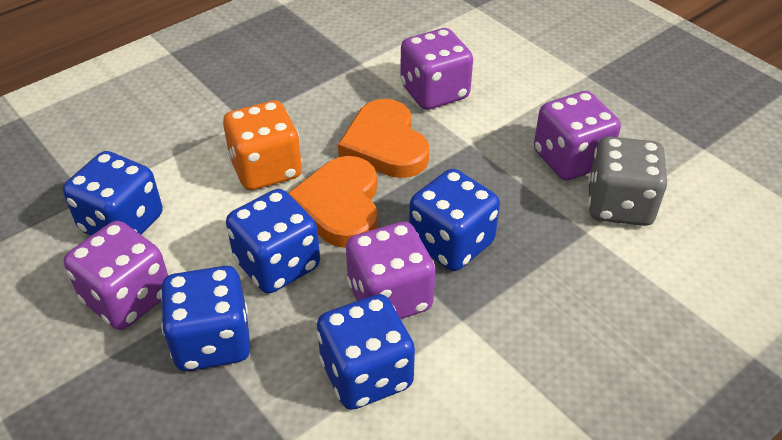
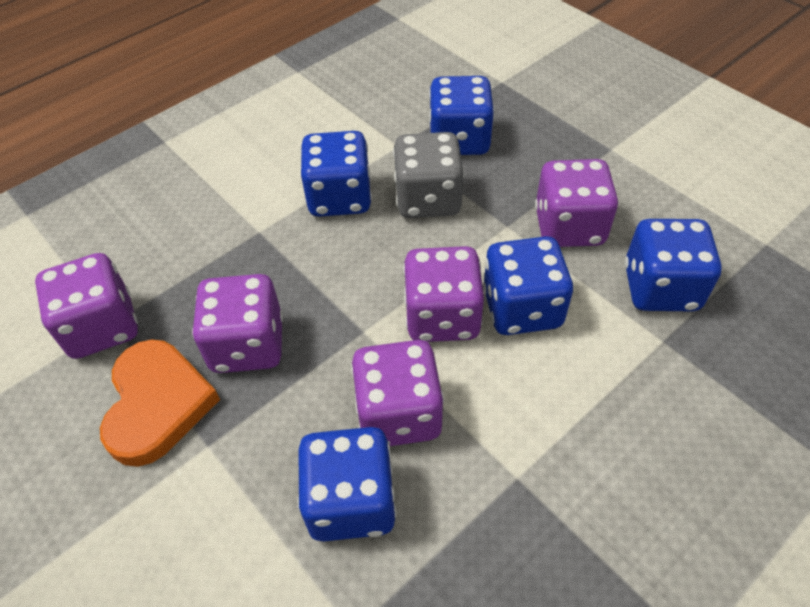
orange dice: 1 -> 0
orange heart: 2 -> 1
purple dice: 4 -> 5

